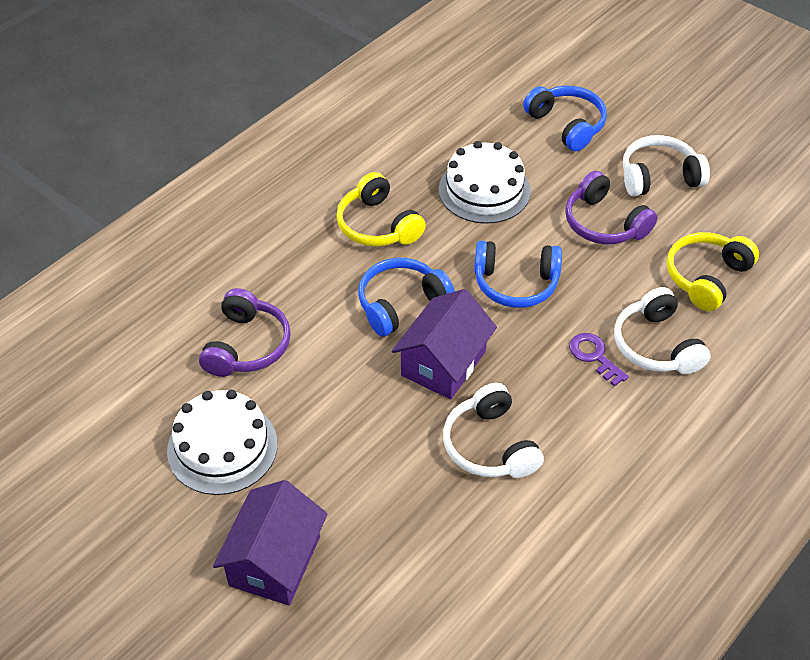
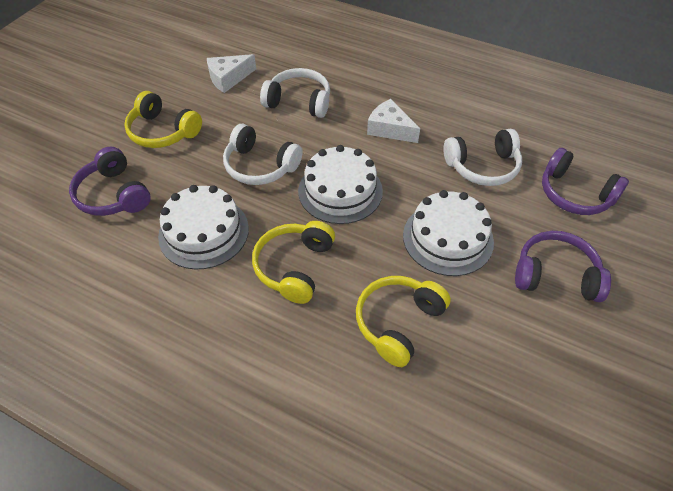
blue headphones: 3 -> 0
purple headphones: 2 -> 3
purple house: 2 -> 0
purple key: 1 -> 0
white cake: 2 -> 3
white cheese: 0 -> 2
yellow headphones: 2 -> 3

